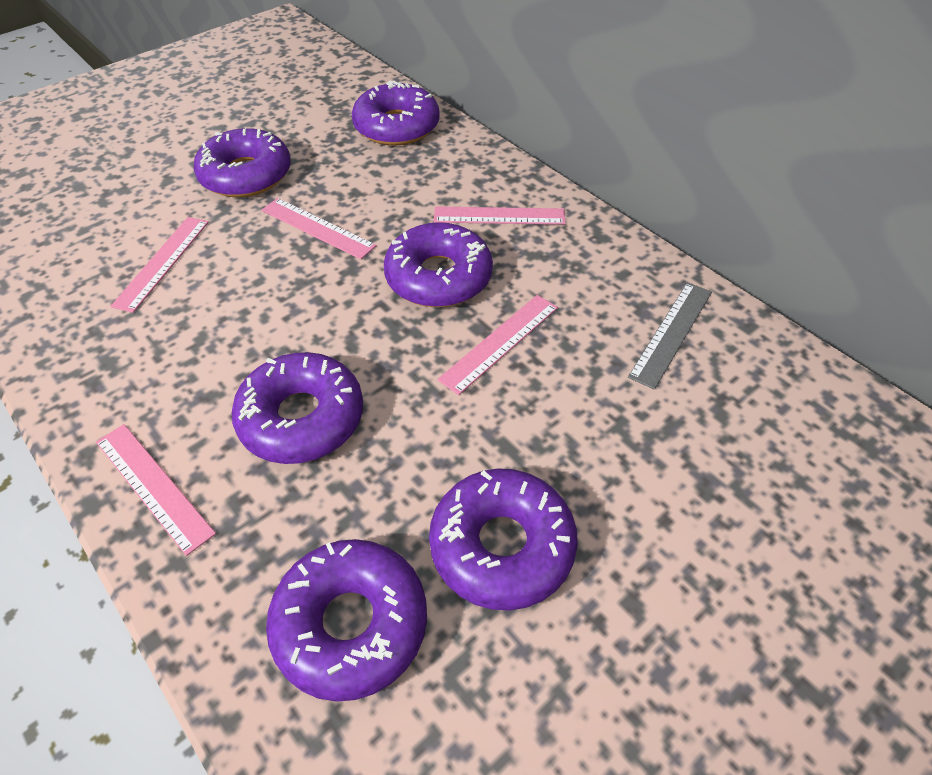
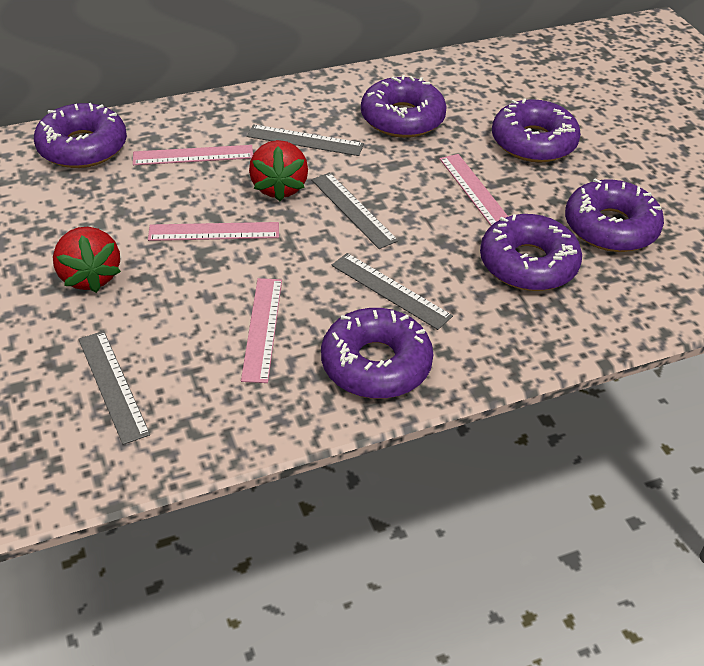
grey ruler: 1 -> 4
pink ruler: 5 -> 4
red strawberry: 0 -> 2

